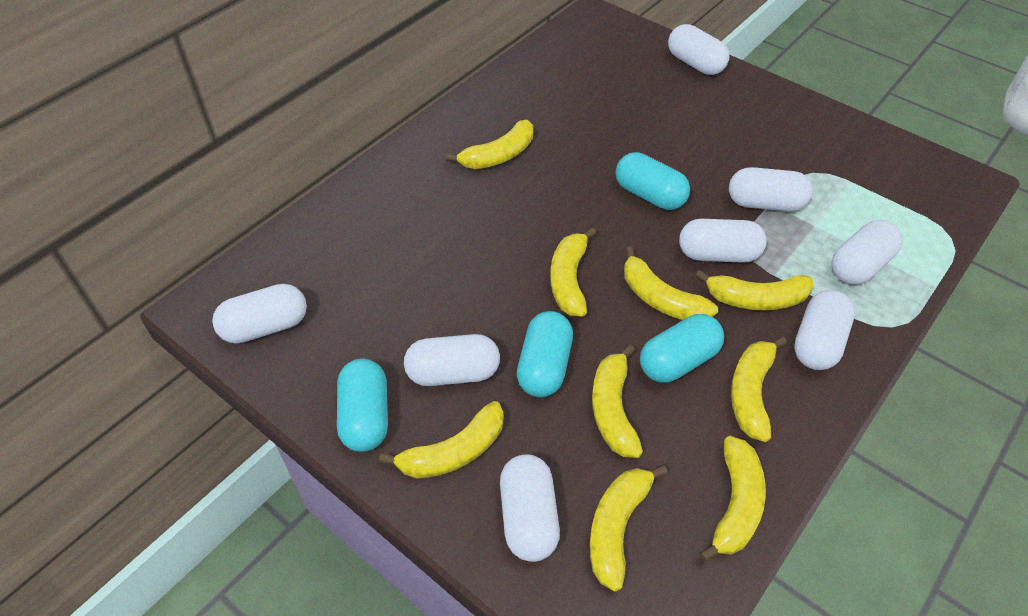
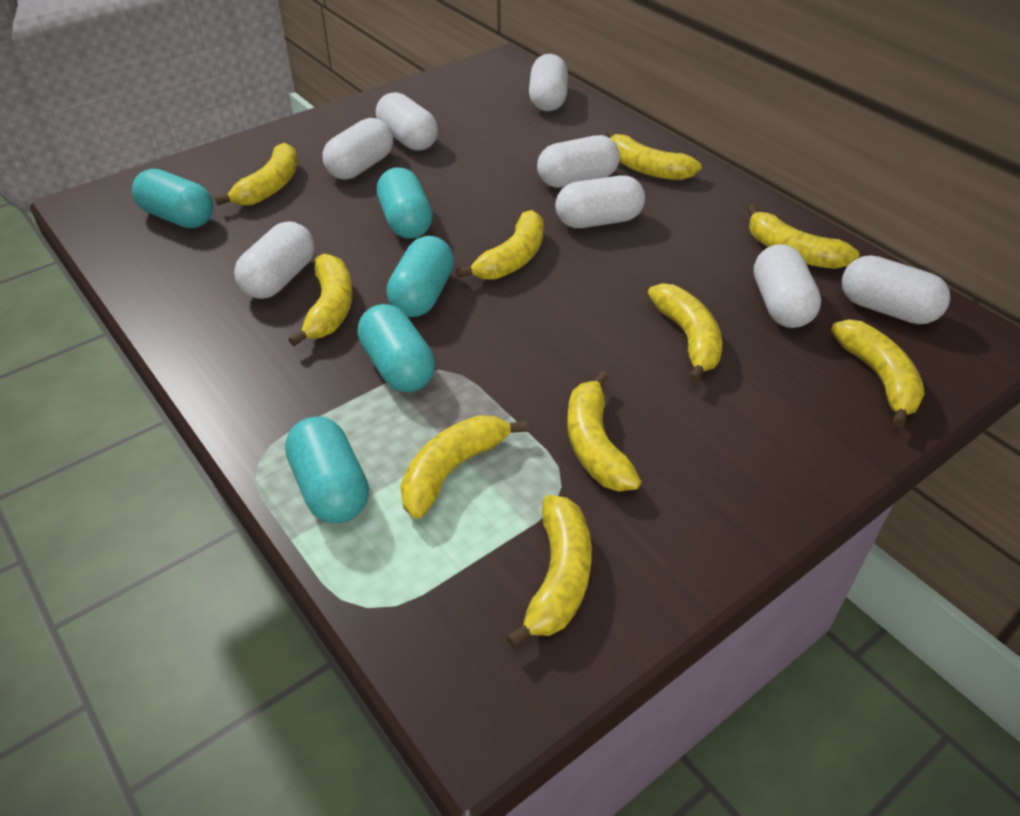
turquoise capsule: 4 -> 5
yellow banana: 9 -> 10

